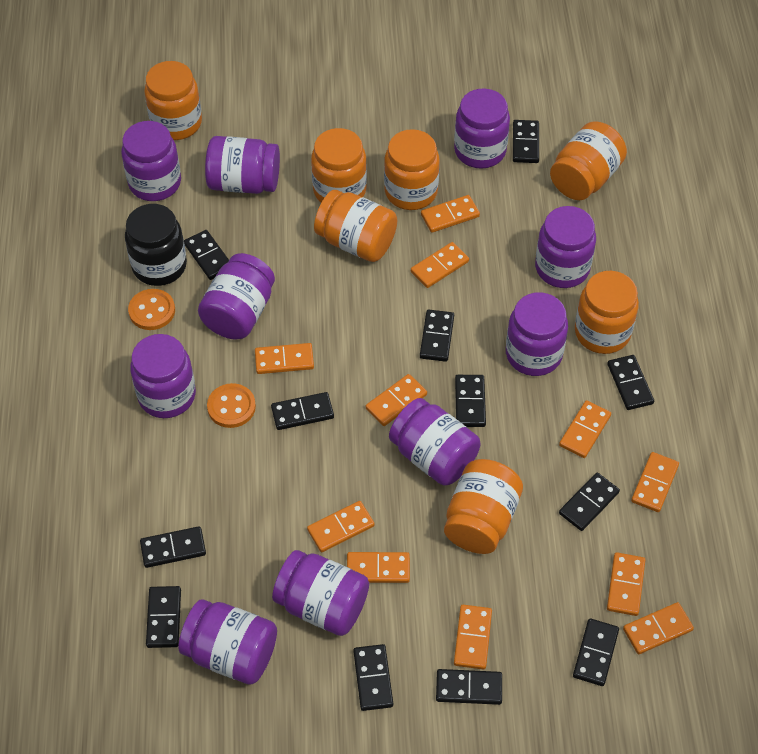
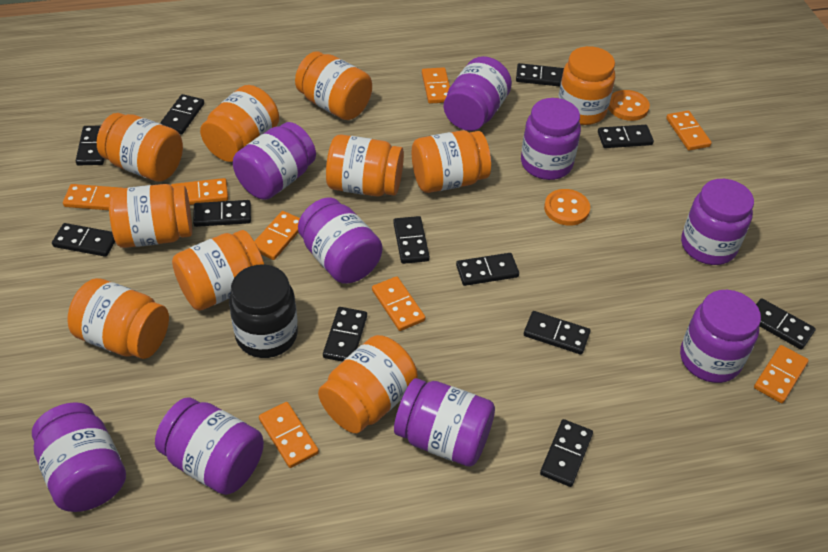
orange domino: 11 -> 8
orange jar: 7 -> 10
purple jar: 10 -> 9

